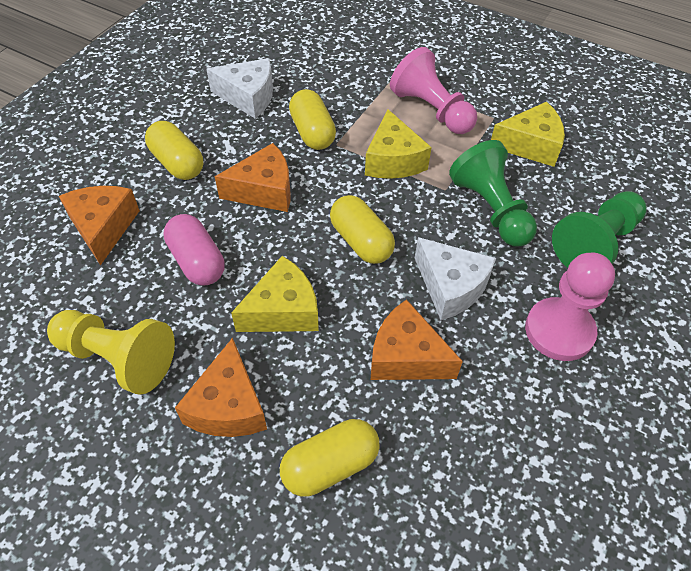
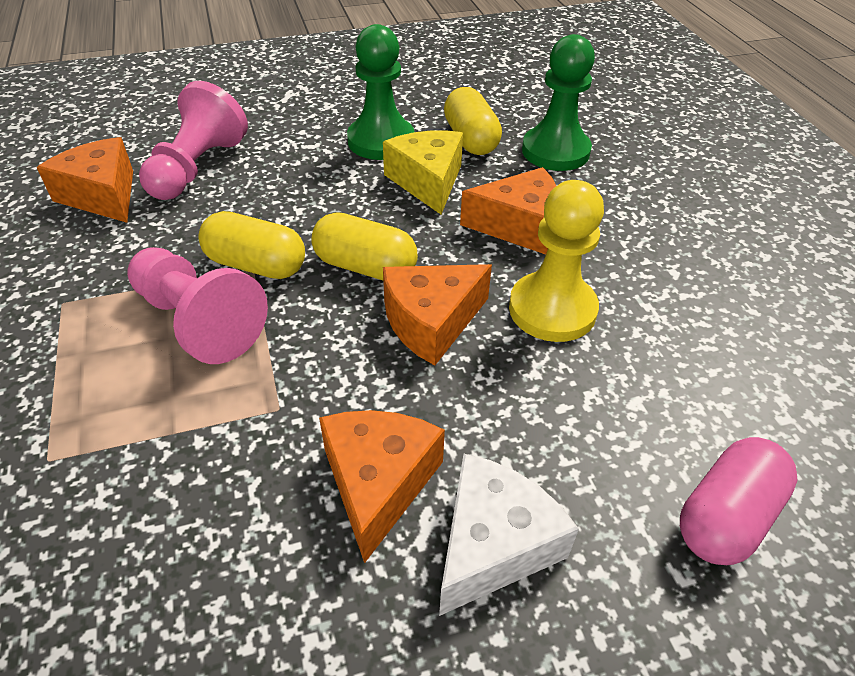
white cheese: 2 -> 1
yellow capsule: 4 -> 3
yellow cheese: 3 -> 1

